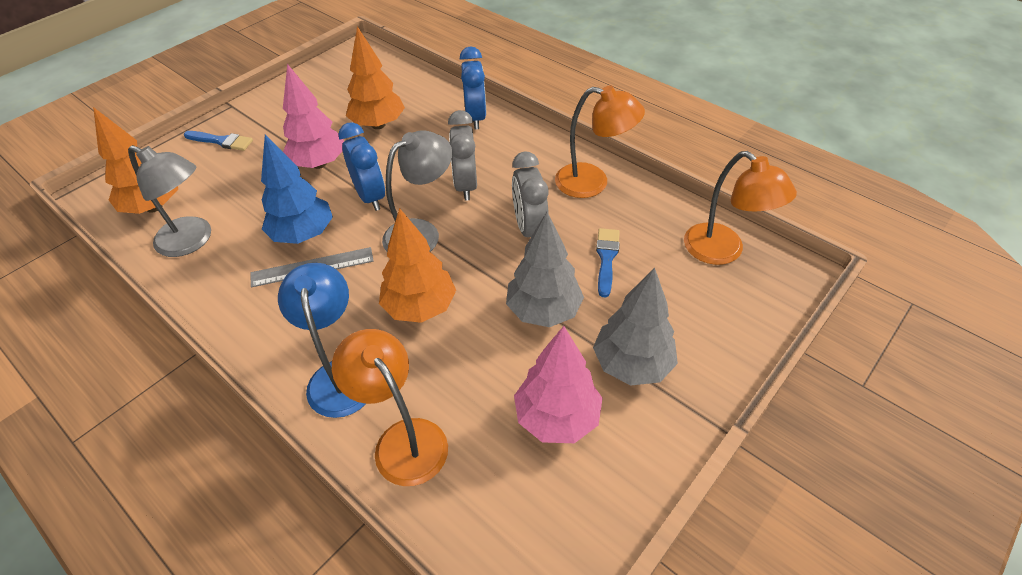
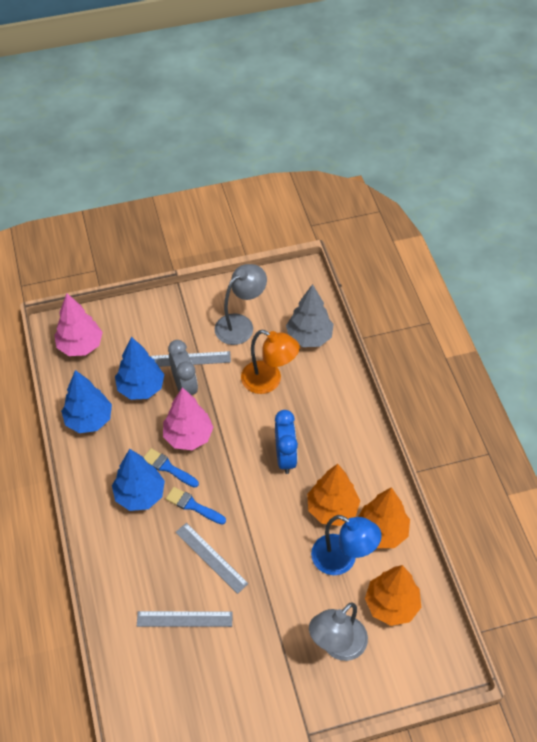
blue clock: 2 -> 1
blue tree: 1 -> 3
grey clock: 2 -> 1
grey ruler: 1 -> 3
grey tree: 2 -> 1
orange lamp: 3 -> 1

